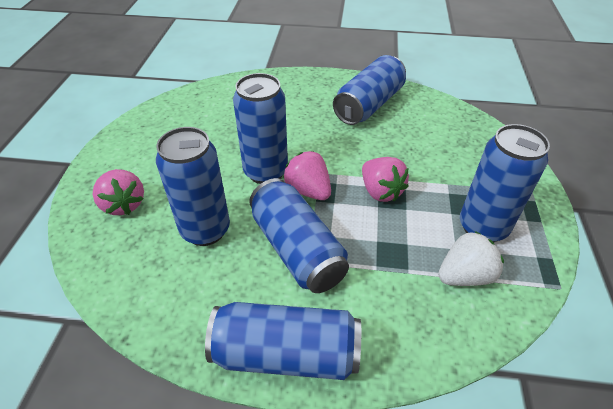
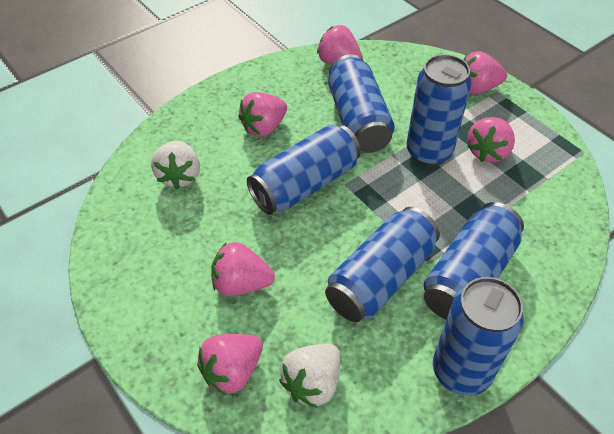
pink strawberry: 3 -> 6
white strawberry: 1 -> 2

